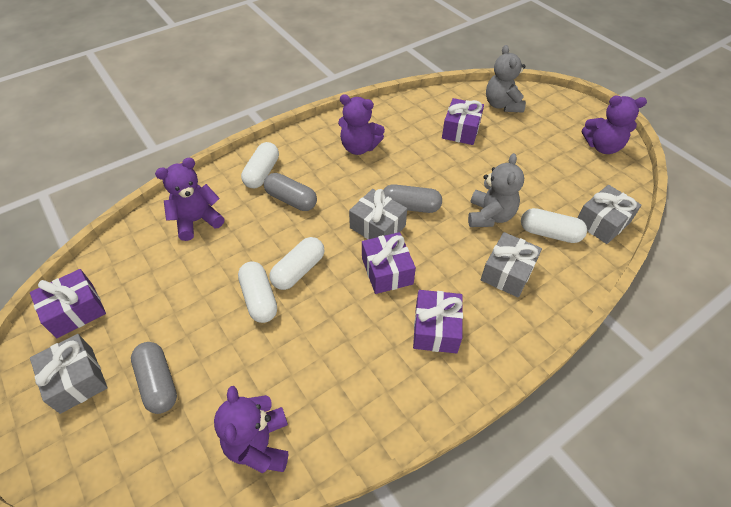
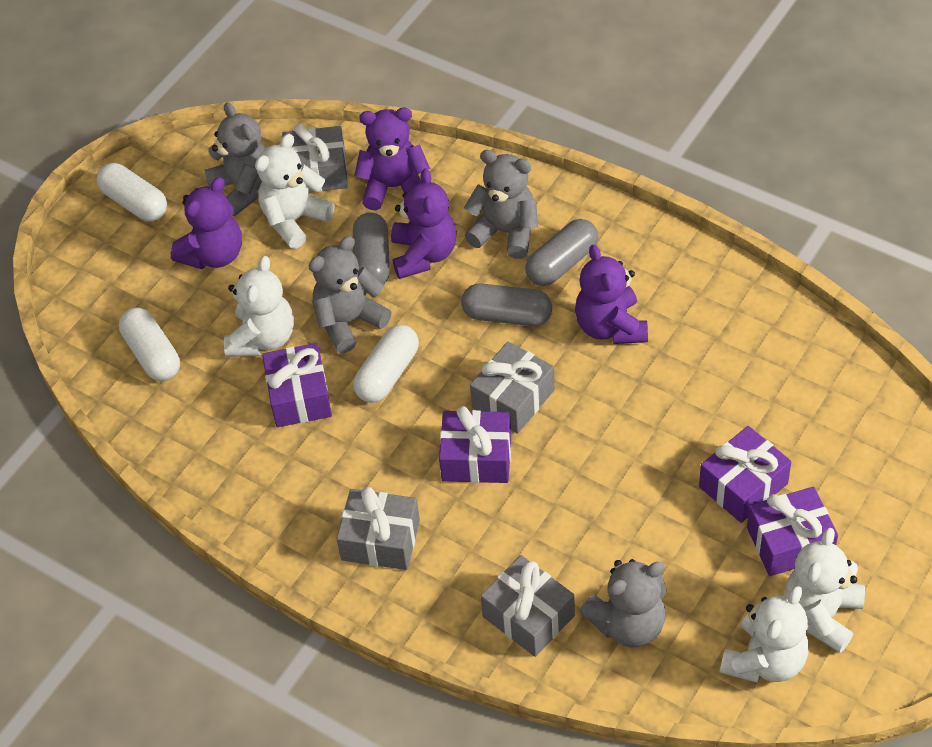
grey teddy bear: 2 -> 4
white capsule: 4 -> 3
white teddy bear: 0 -> 4

